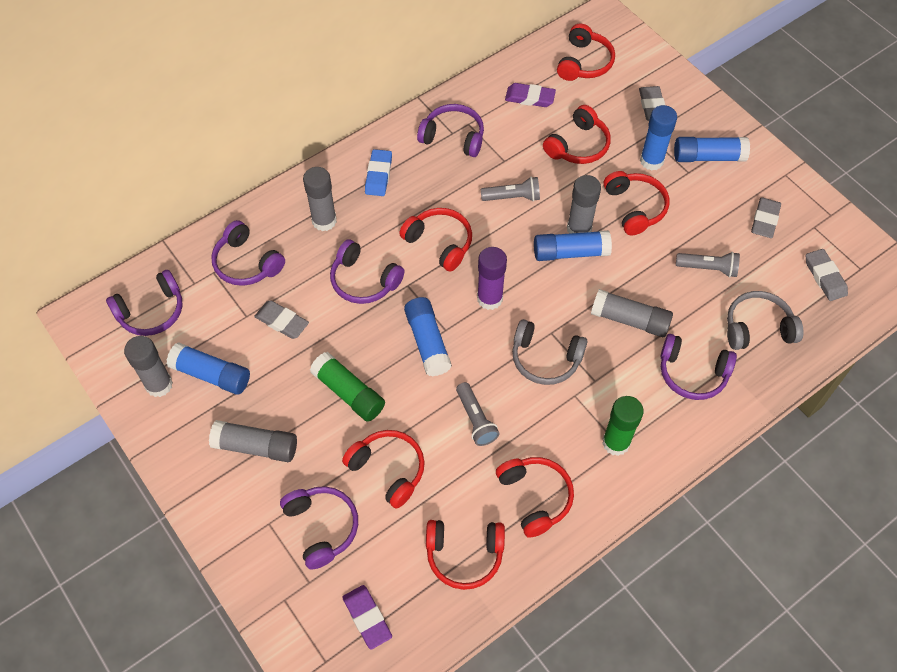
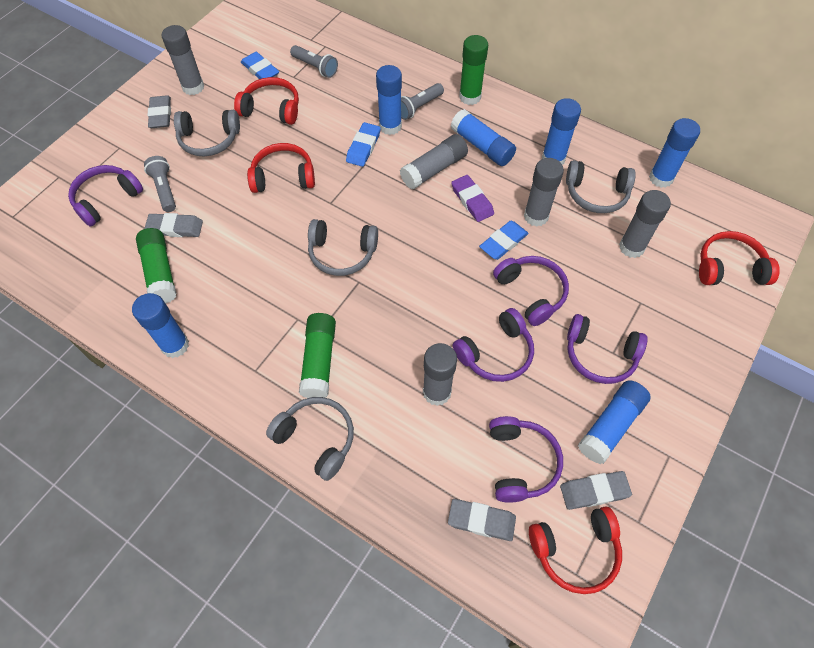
blue eraser: 1 -> 3
blue glue stick: 5 -> 6
green glue stick: 2 -> 3
grey headphones: 2 -> 4
purple eraser: 2 -> 1
purple glue stick: 1 -> 0
purple headphones: 6 -> 5
red headphones: 7 -> 4

